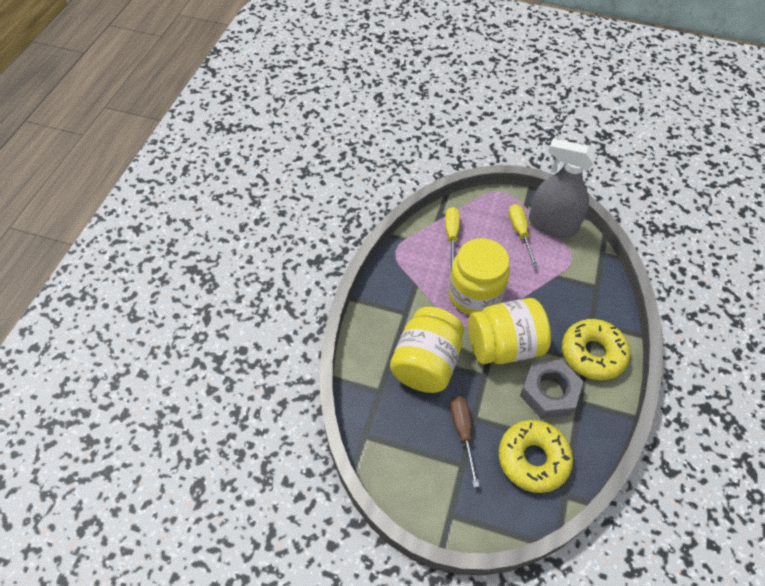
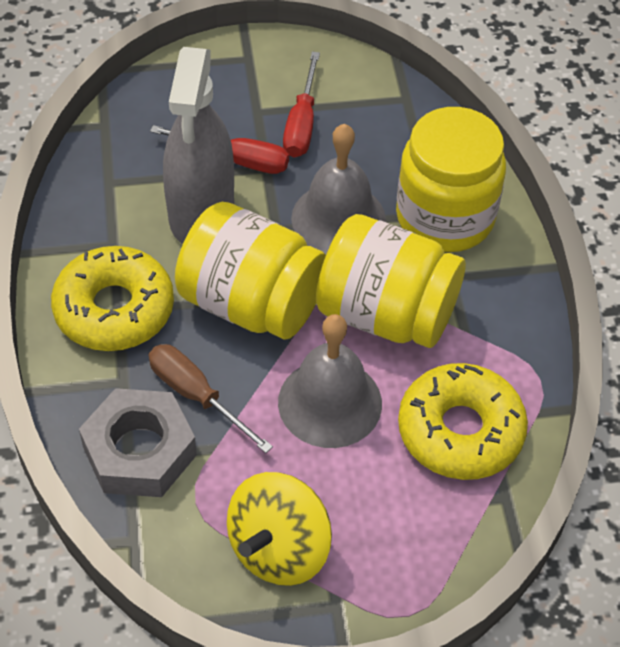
grey bell: 0 -> 2
red screwdriver: 0 -> 2
yellow screwdriver: 2 -> 0
yellow spinning top: 0 -> 1

